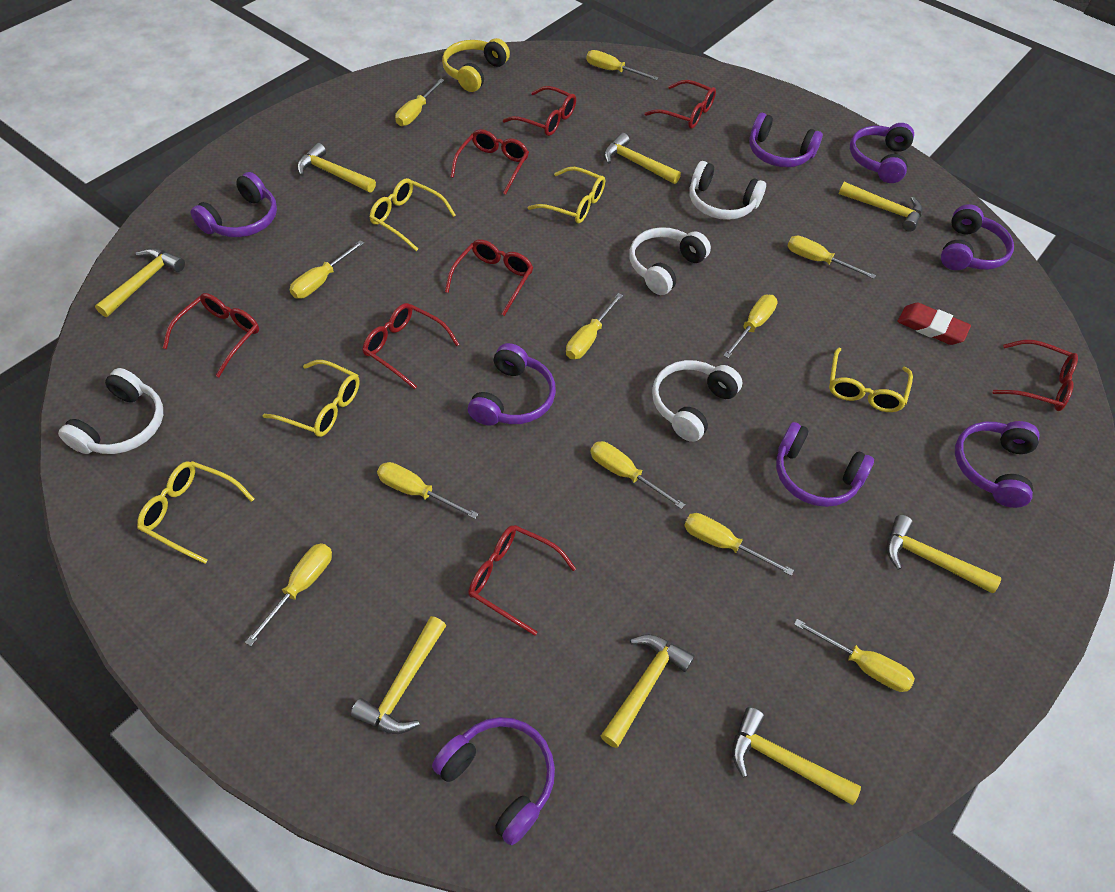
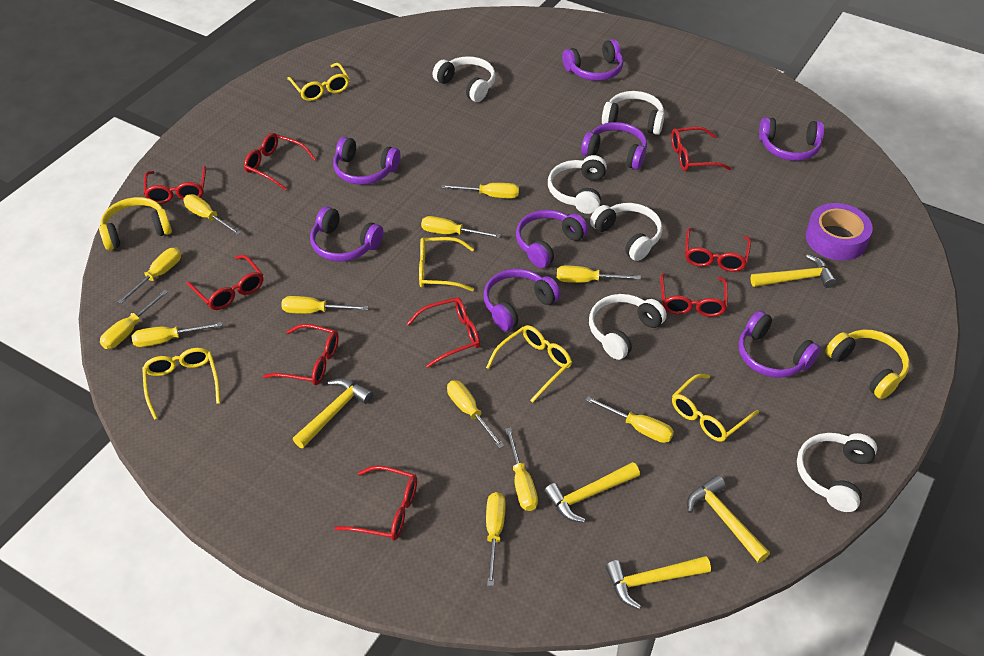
purple tape: 0 -> 1
red eraser: 1 -> 0
red glasses: 8 -> 9
white headphones: 4 -> 6
yellow hammer: 8 -> 5
yellow headphones: 1 -> 2
yellow screwdriver: 11 -> 12

